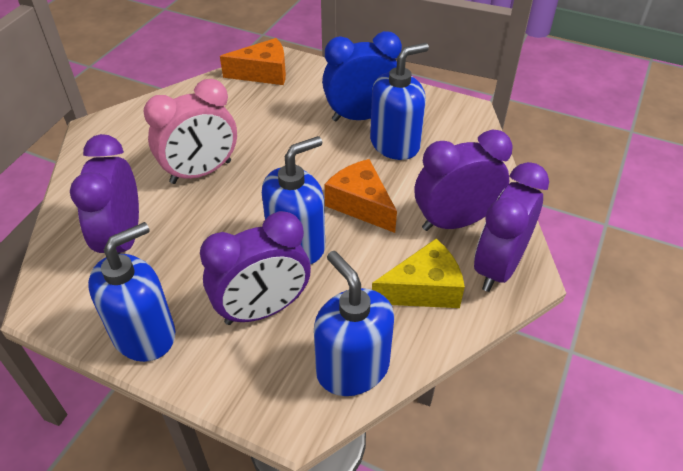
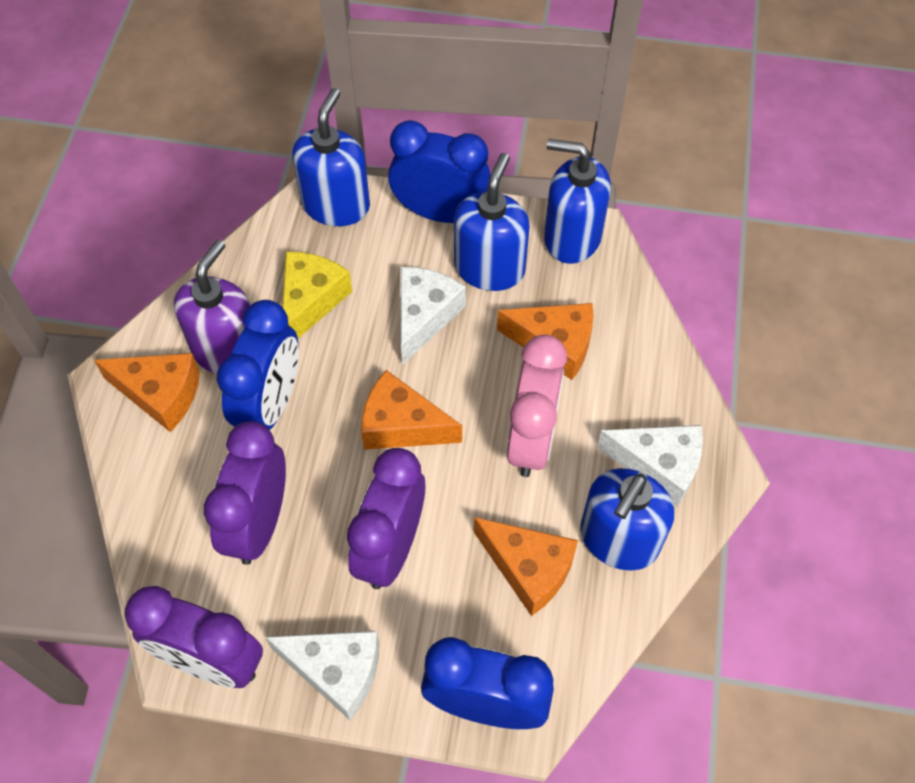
blue clock: 1 -> 3
orange cheese: 2 -> 4
purple clock: 4 -> 3
purple soap dispenser: 0 -> 1
white cheese: 0 -> 3

